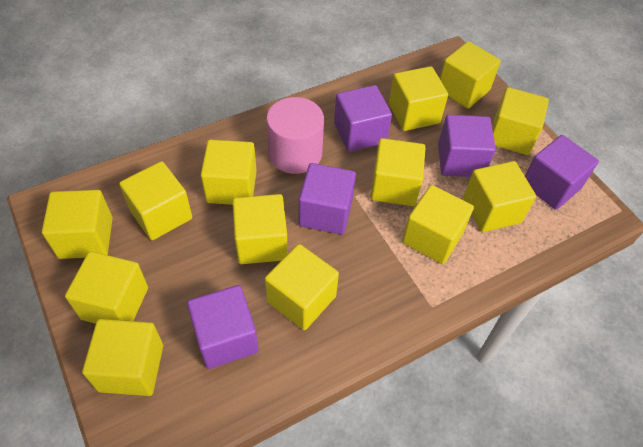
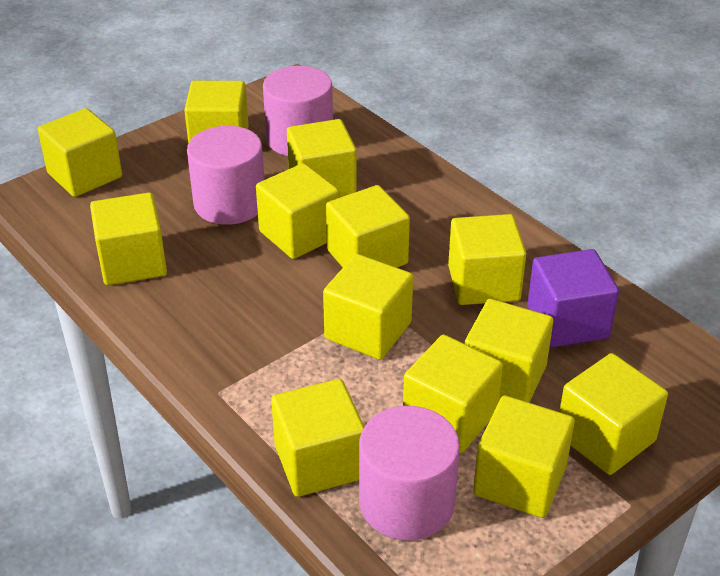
pink cylinder: 1 -> 3
purple cube: 5 -> 1

